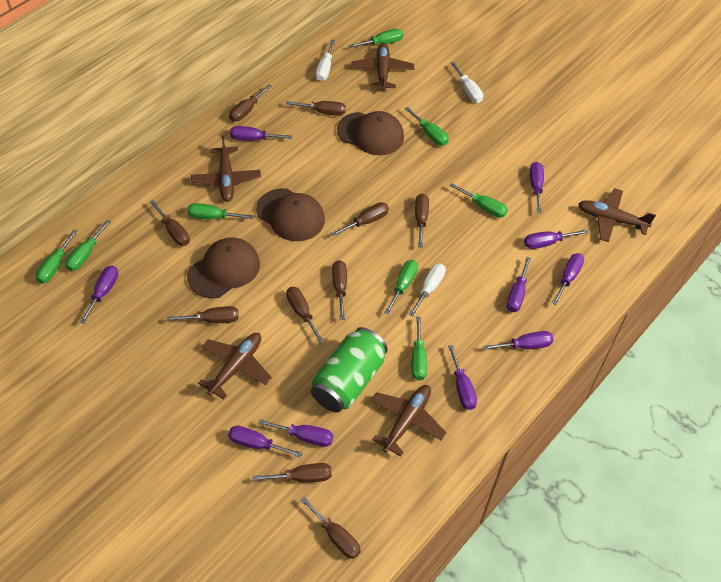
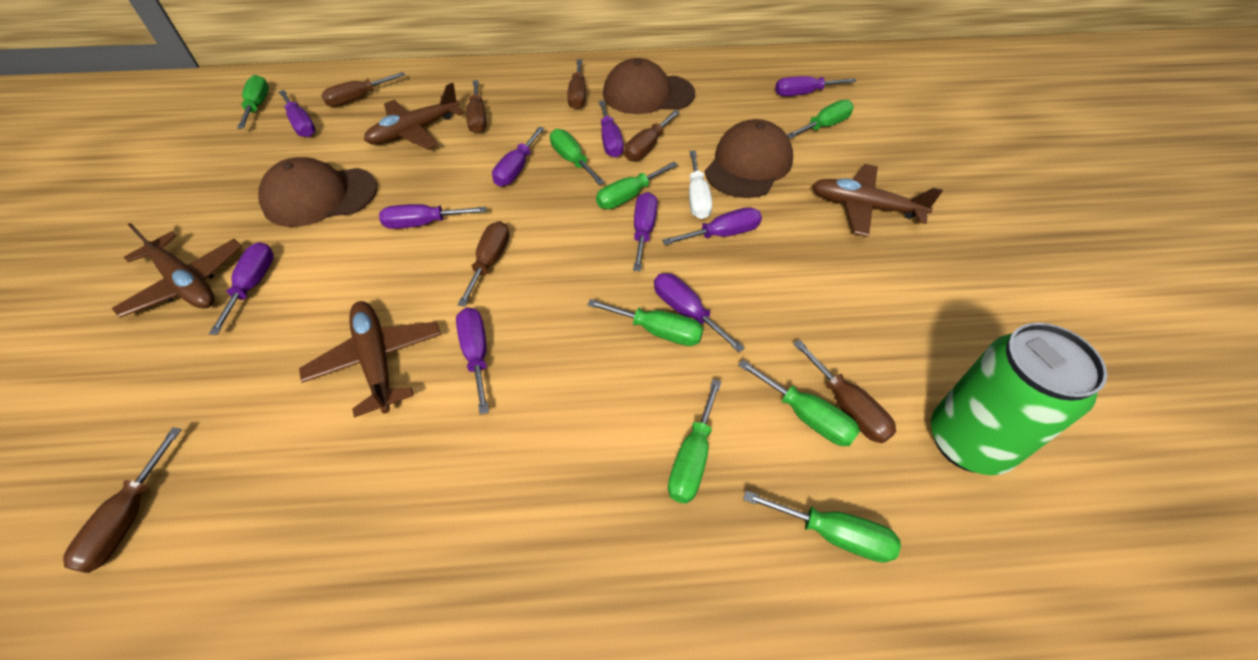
brown plane: 5 -> 4
brown screwdriver: 10 -> 7
white screwdriver: 3 -> 1

